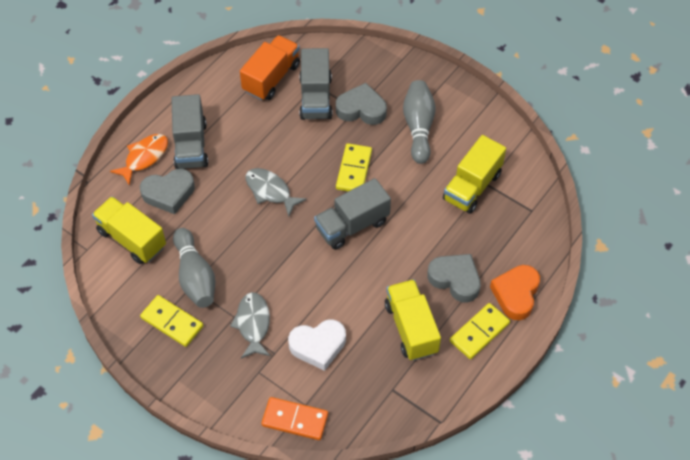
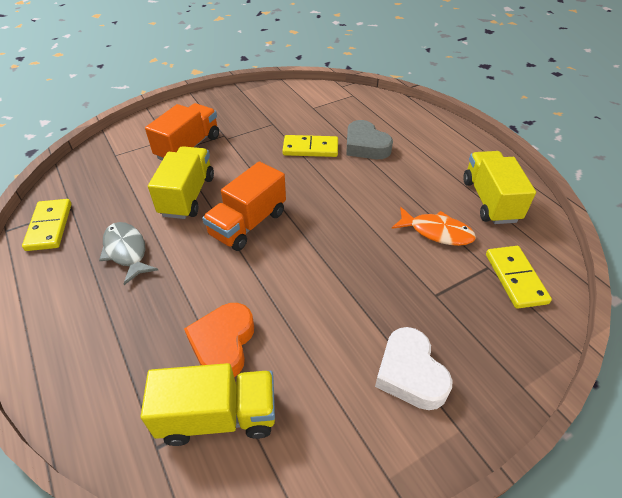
grey bowling pin: 2 -> 0
grey fish: 2 -> 1
grey heart: 3 -> 1
grey truck: 3 -> 0
orange domino: 1 -> 0
orange truck: 1 -> 2

